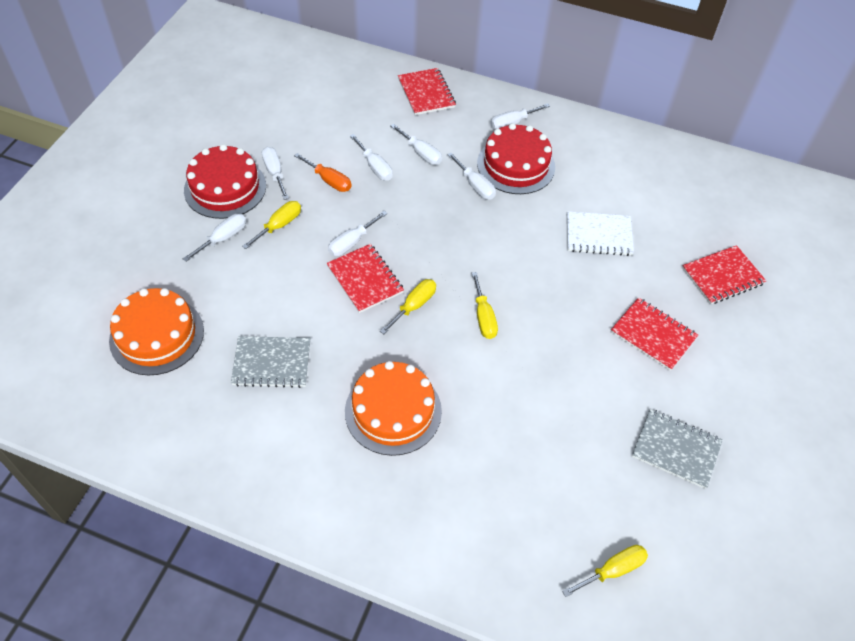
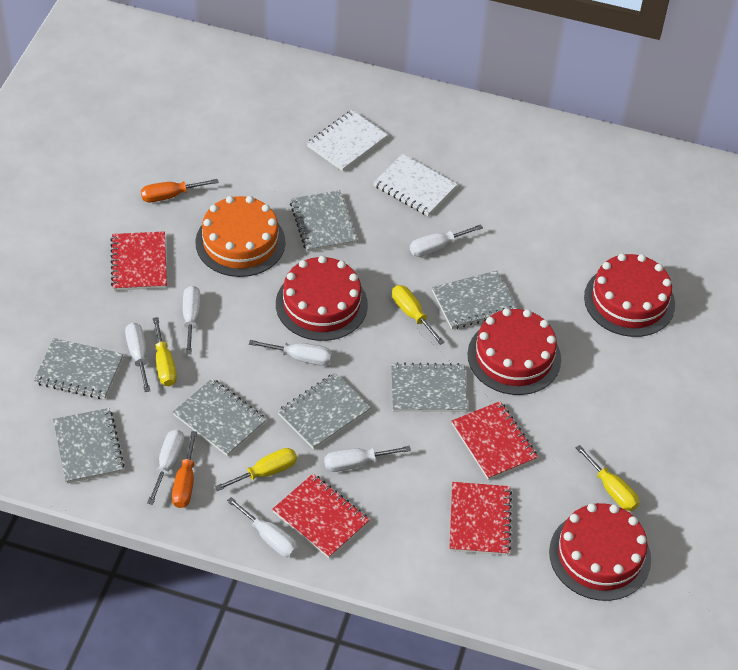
grey notebook: 2 -> 7
orange cake: 2 -> 1
orange screwdriver: 1 -> 2
red cake: 2 -> 4
white notebook: 1 -> 2

